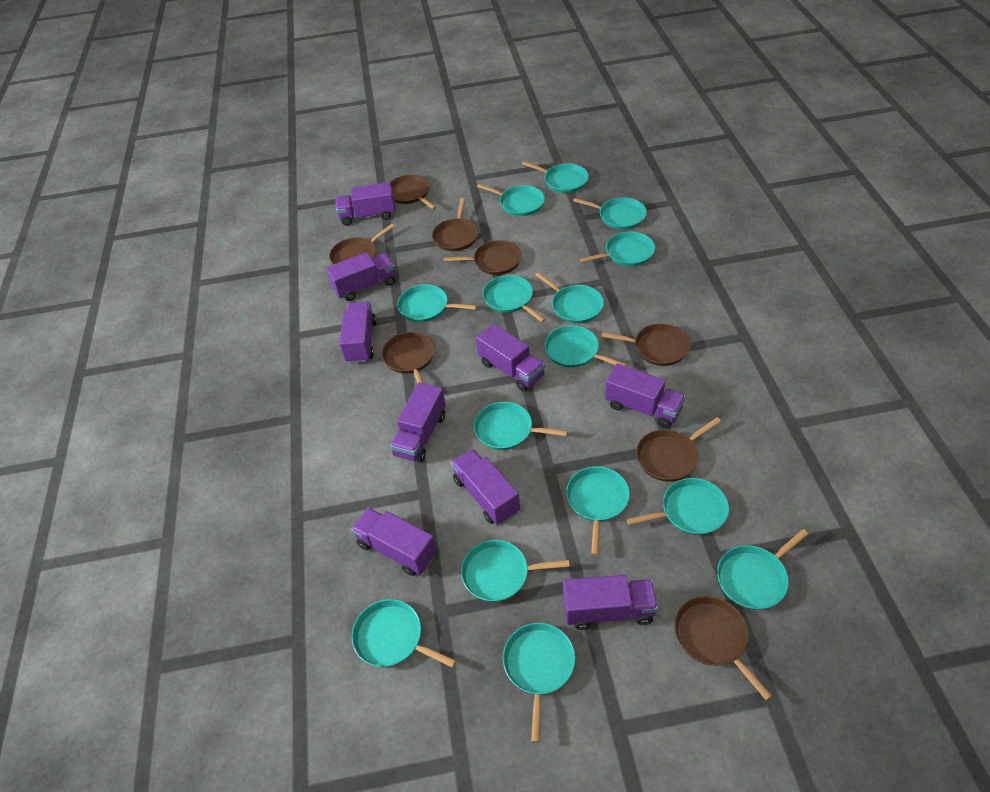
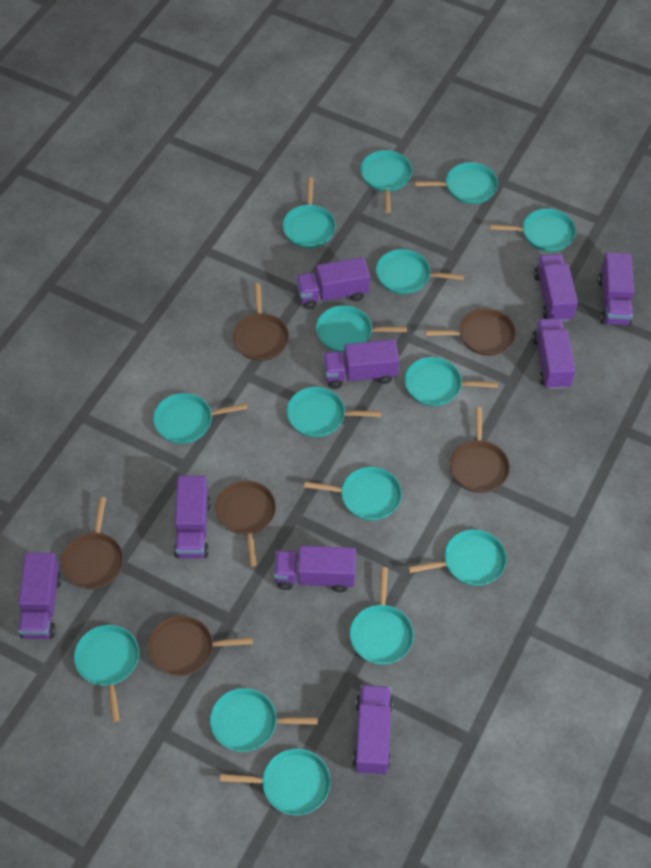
brown pan: 8 -> 6

